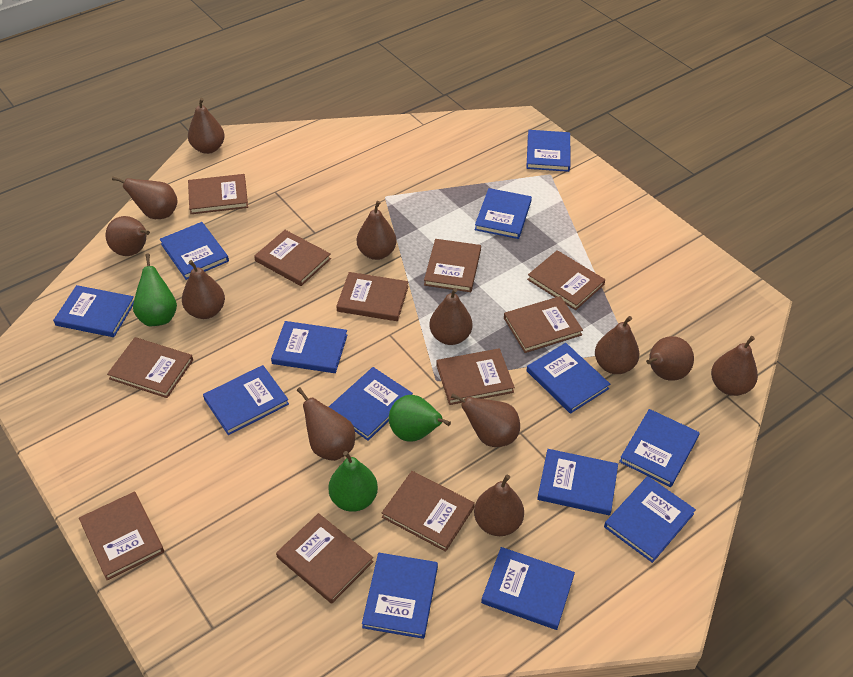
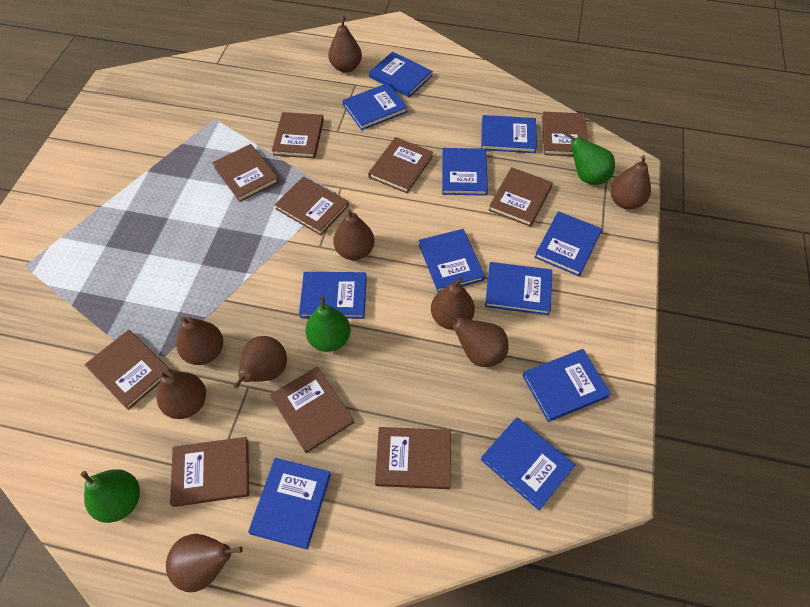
blue book: 13 -> 11
brown book: 11 -> 10
brown pear: 12 -> 9

